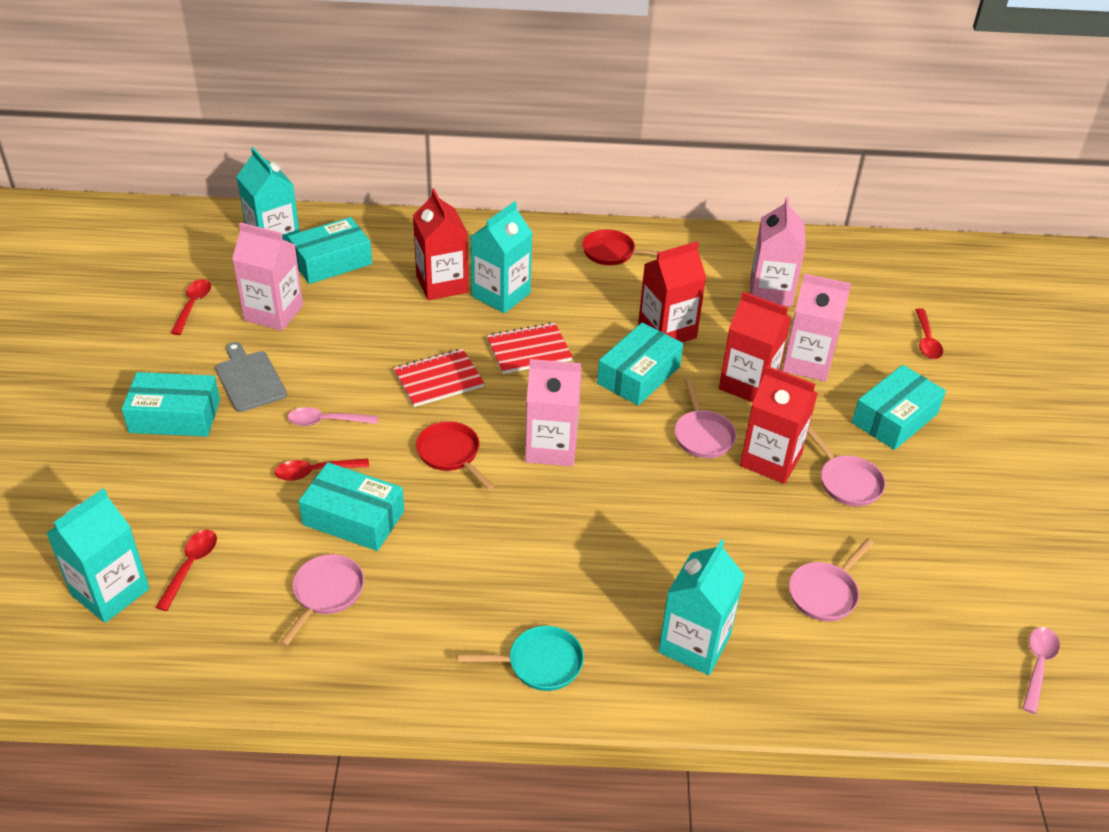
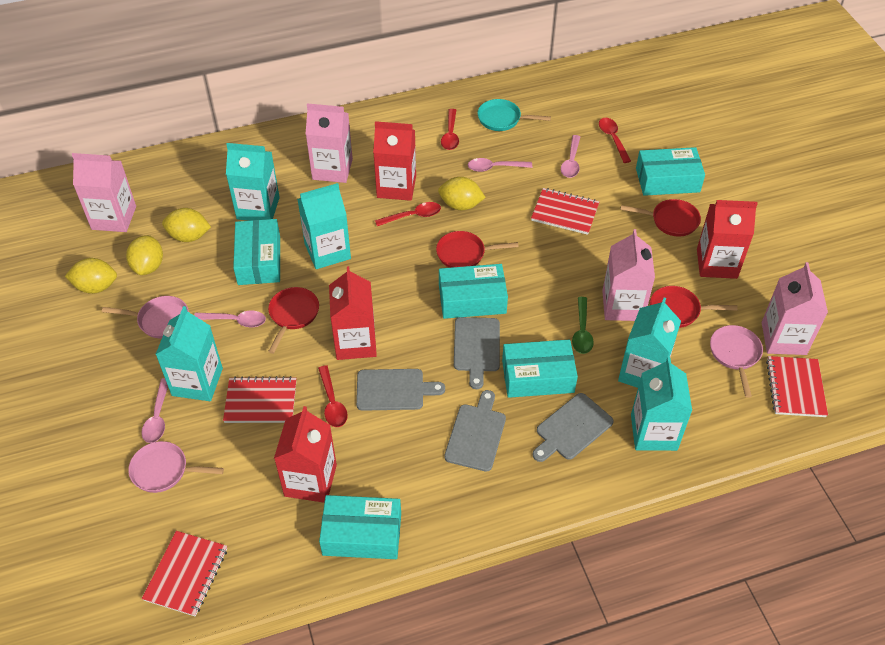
green spoon: 0 -> 1
grey cutting board: 1 -> 4
pink pan: 4 -> 3
pink spoon: 2 -> 4
red notebook: 2 -> 4
red pan: 2 -> 4
turquoise carton: 4 -> 5
yellow lemon: 0 -> 4

